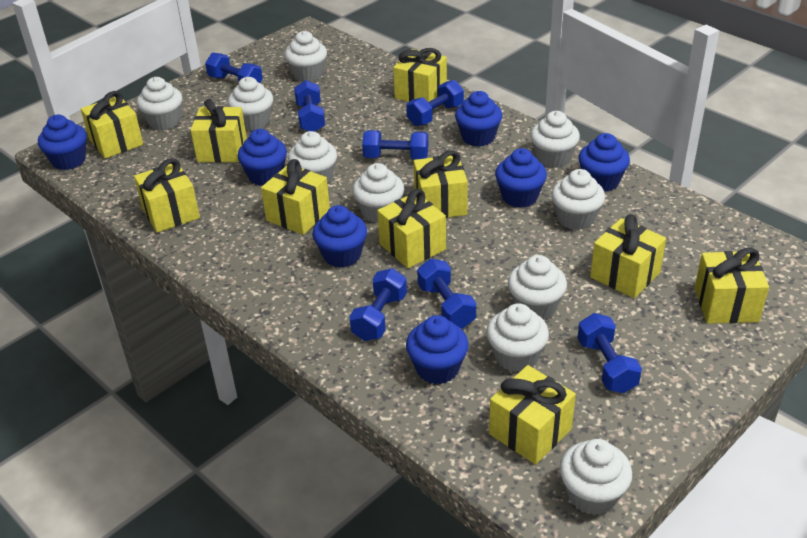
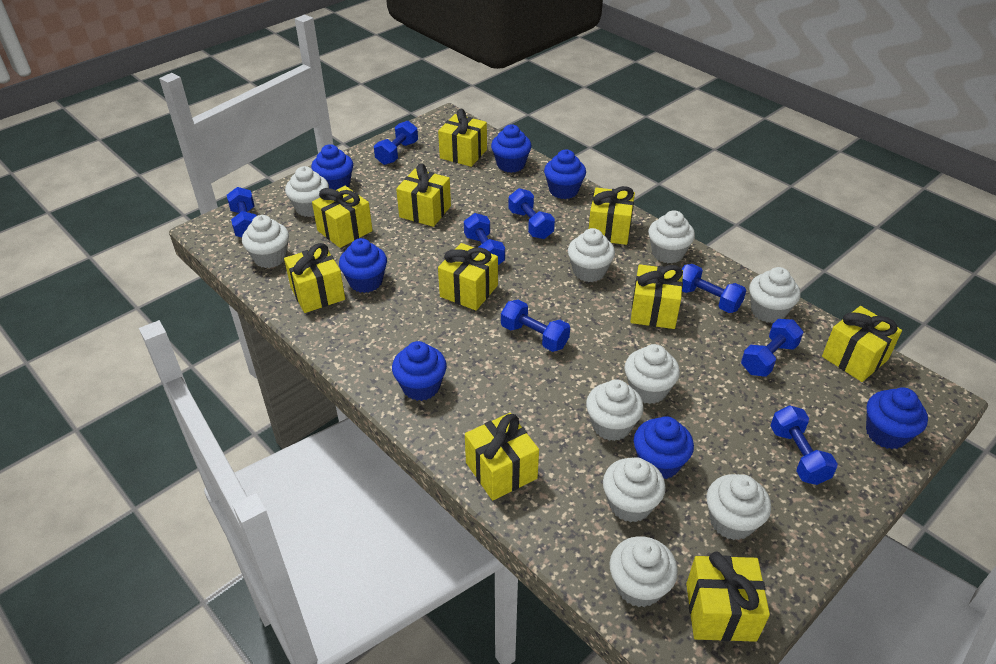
blue dumbbell: 7 -> 8

